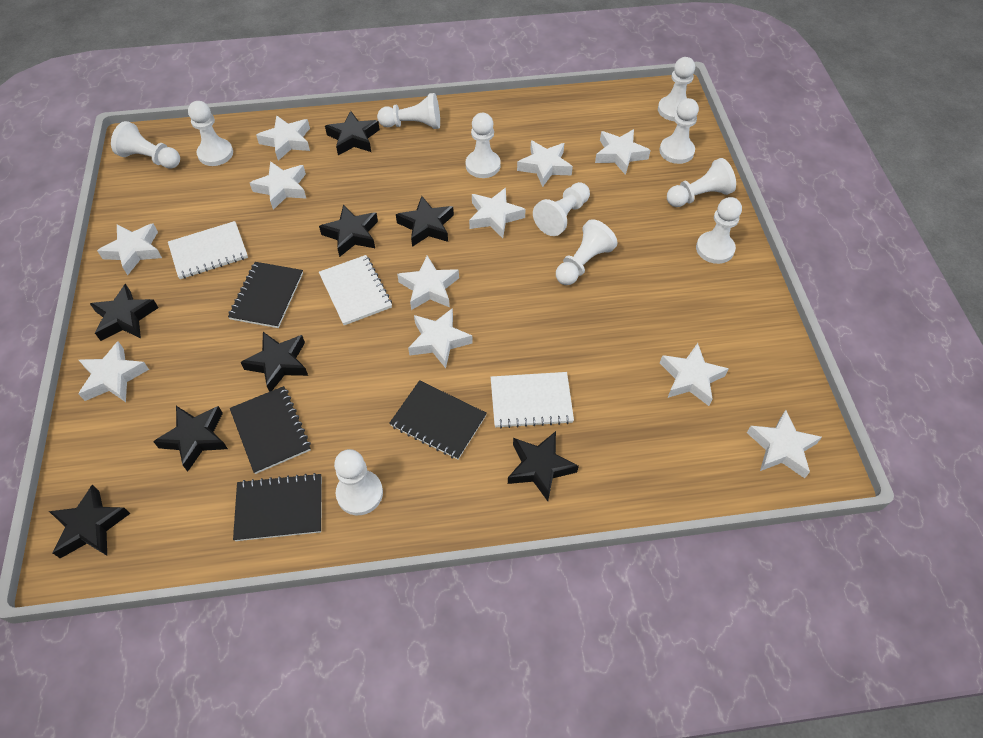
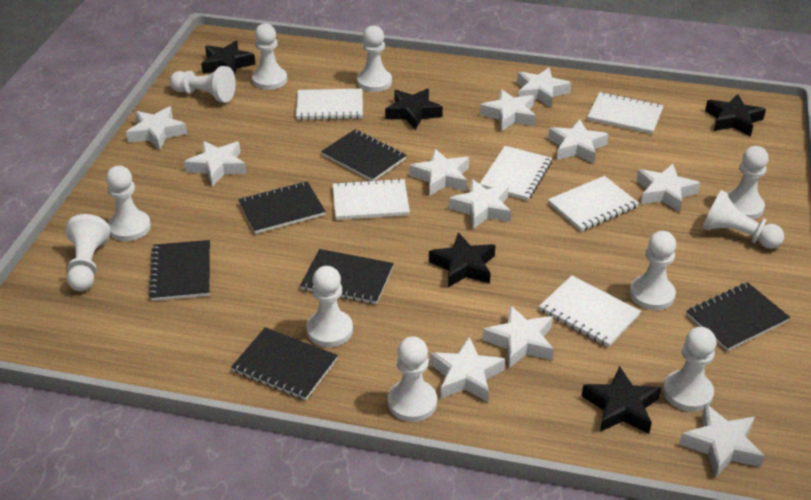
black notebook: 4 -> 6
black star: 8 -> 5
white notebook: 3 -> 6

